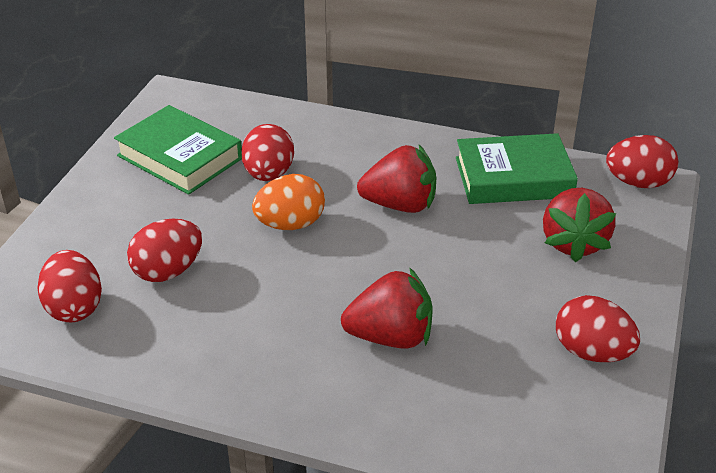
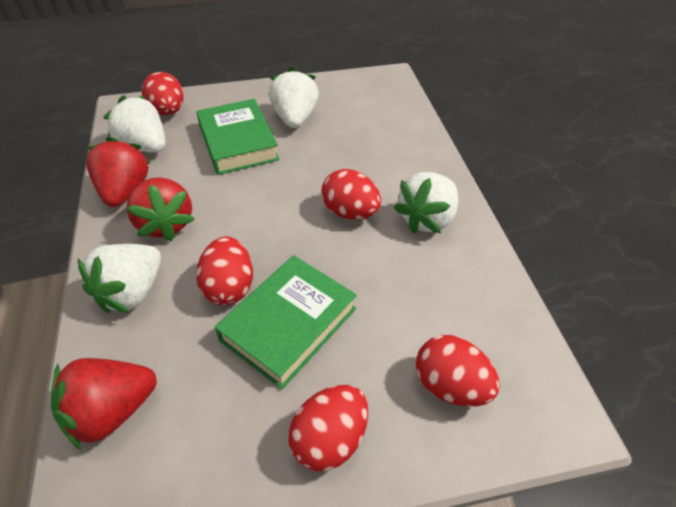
orange egg: 1 -> 0
white strawberry: 0 -> 4

